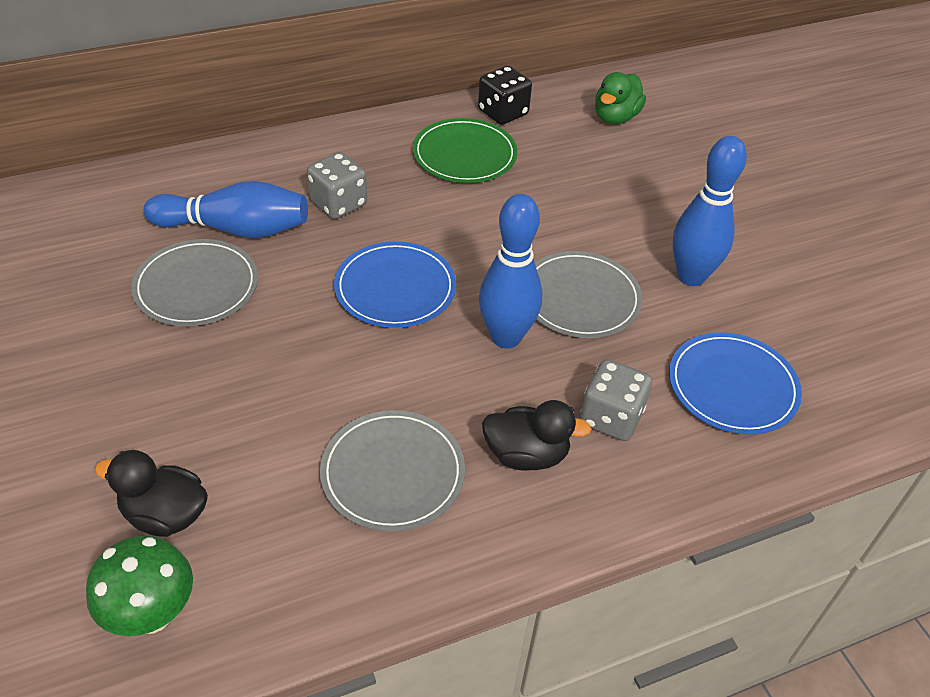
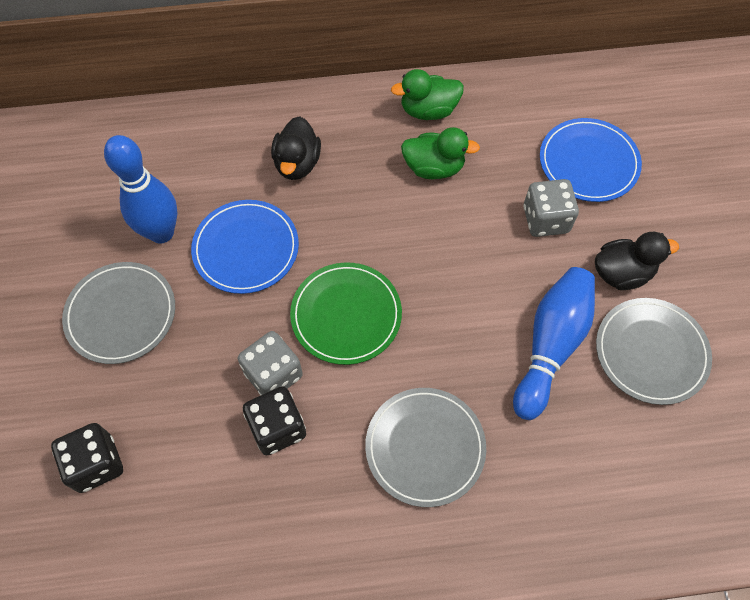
black dice: 1 -> 2
blue bowling pin: 3 -> 2
green duck: 1 -> 2
green mushroom: 1 -> 0

